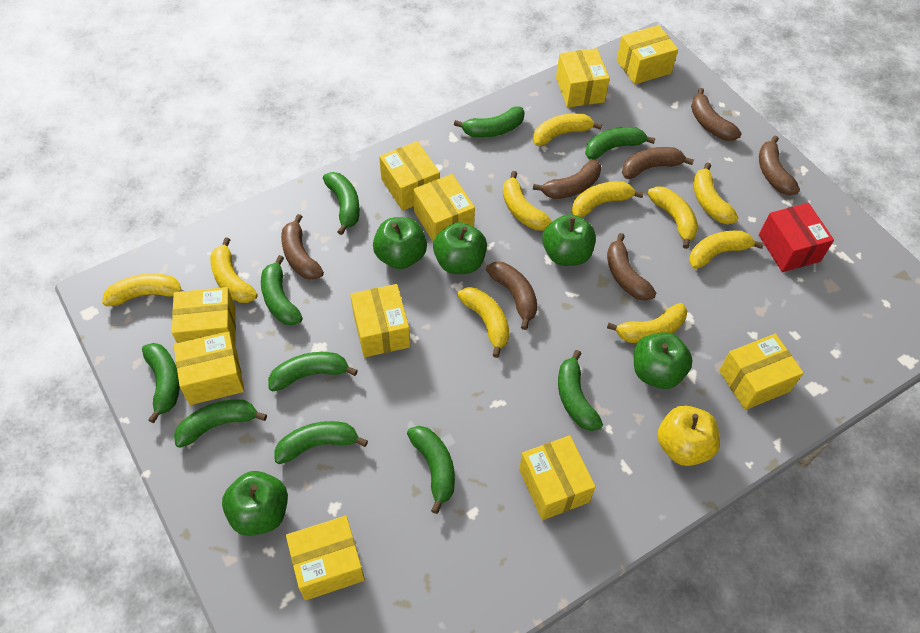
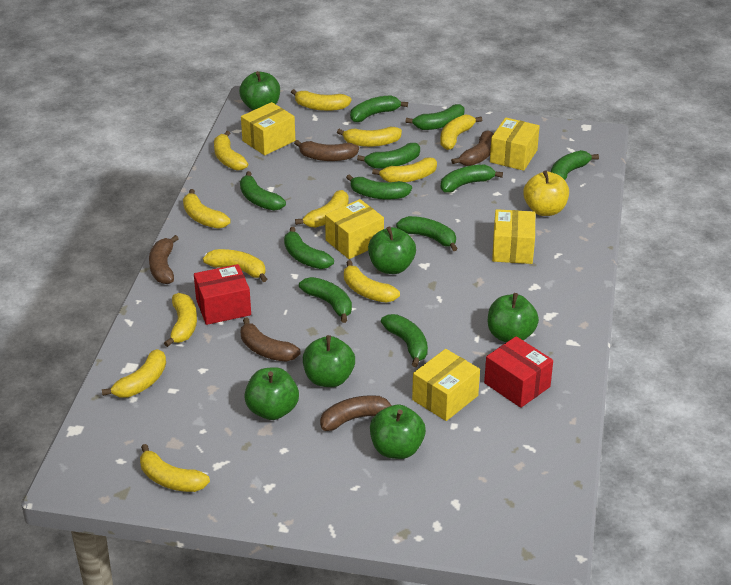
brown banana: 7 -> 5
green apple: 5 -> 6
green banana: 10 -> 11
red box: 1 -> 2
yellow banana: 10 -> 12
yellow box: 10 -> 5

